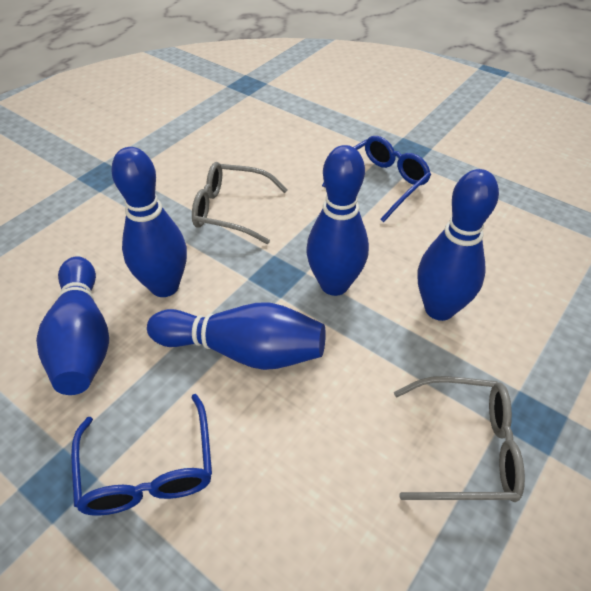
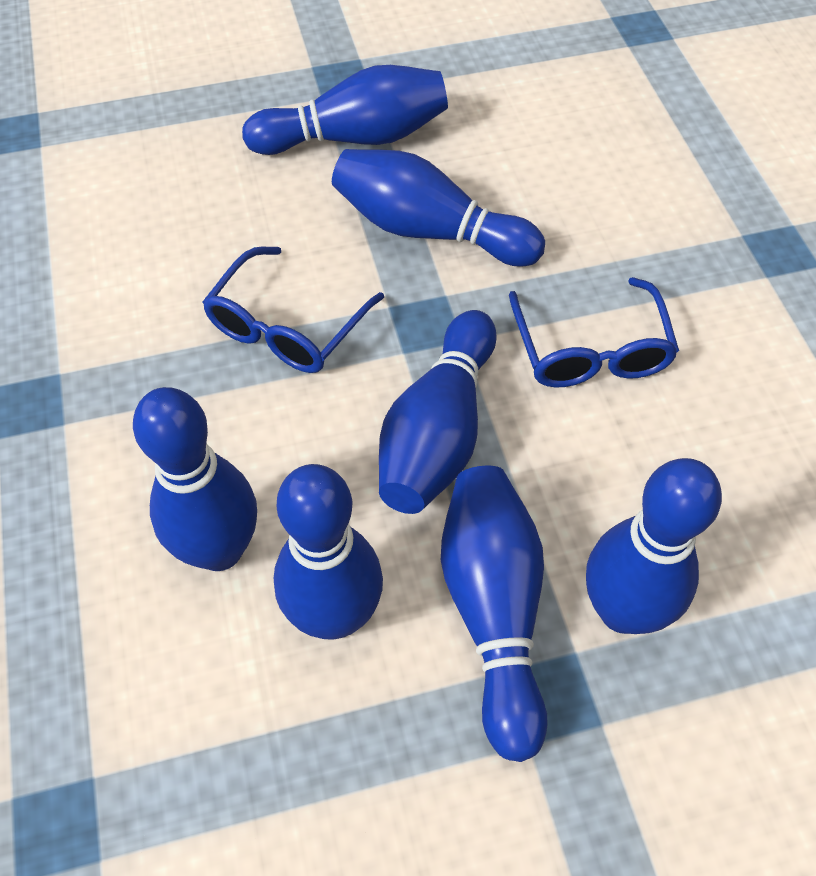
blue bowling pin: 5 -> 7
grey glasses: 2 -> 0

